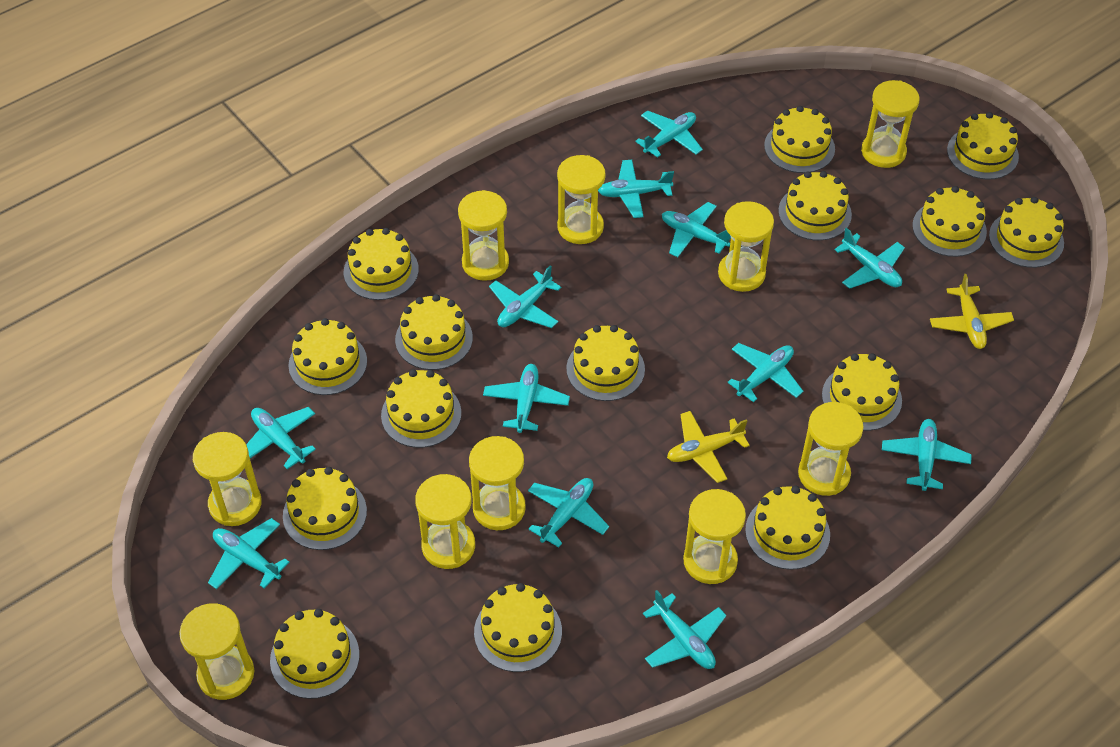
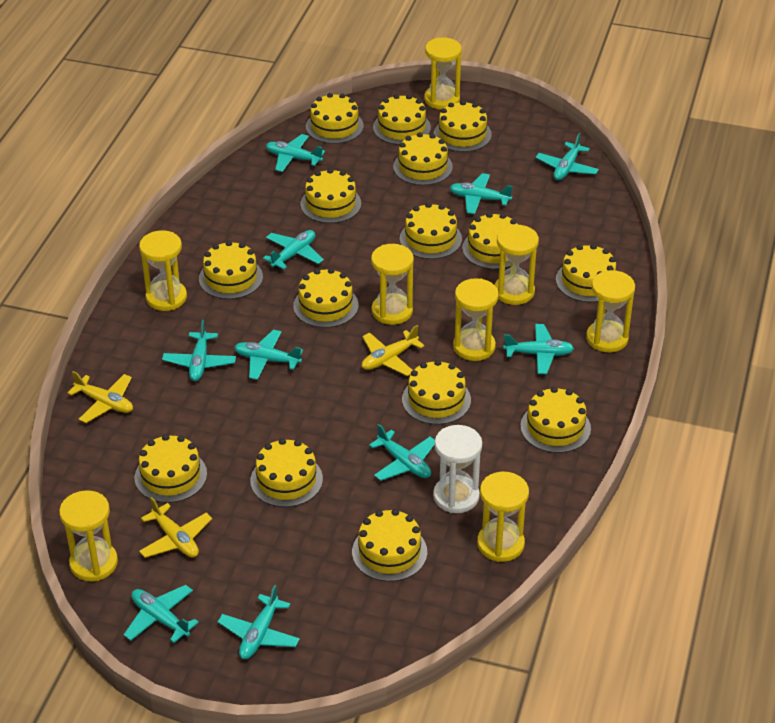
turquoise plane: 12 -> 10
white hourglass: 0 -> 1
yellow hourglass: 10 -> 8
yellow plane: 2 -> 3

